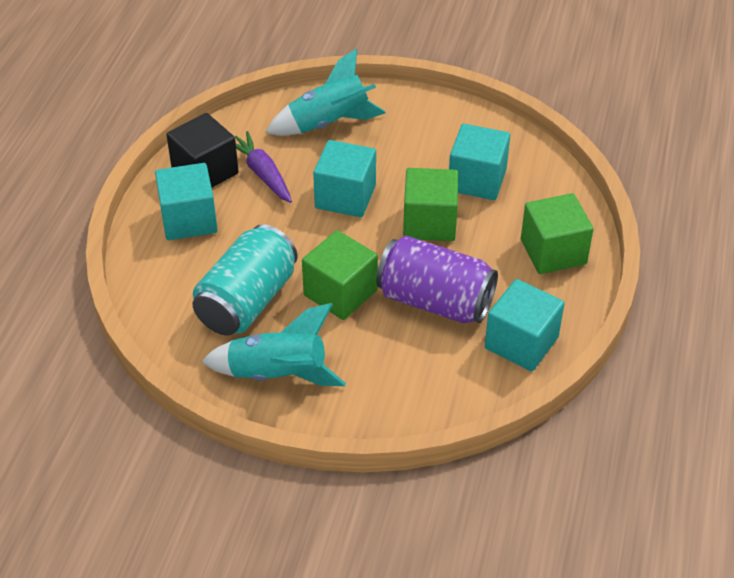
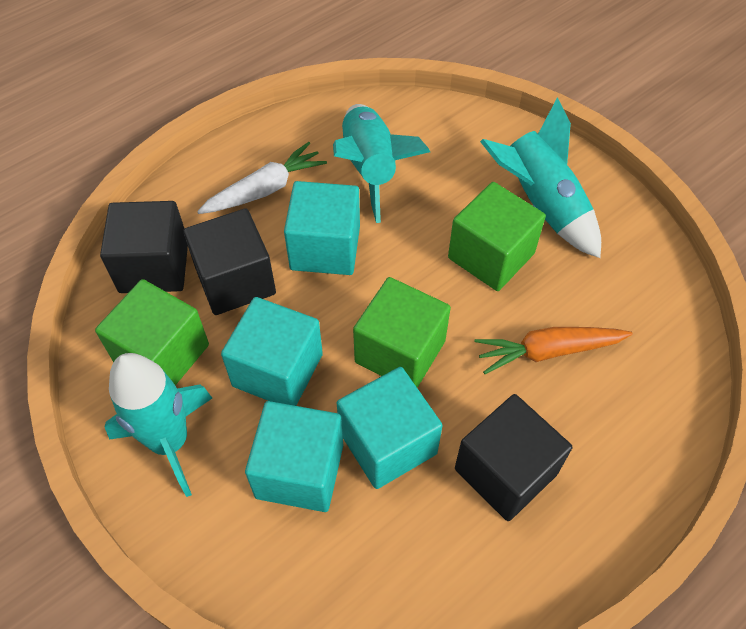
black cube: 1 -> 3
orange carrot: 0 -> 1
purple can: 1 -> 0
purple carrot: 1 -> 0
turquoise can: 1 -> 0
turquoise rocket: 2 -> 3
white carrot: 0 -> 1

